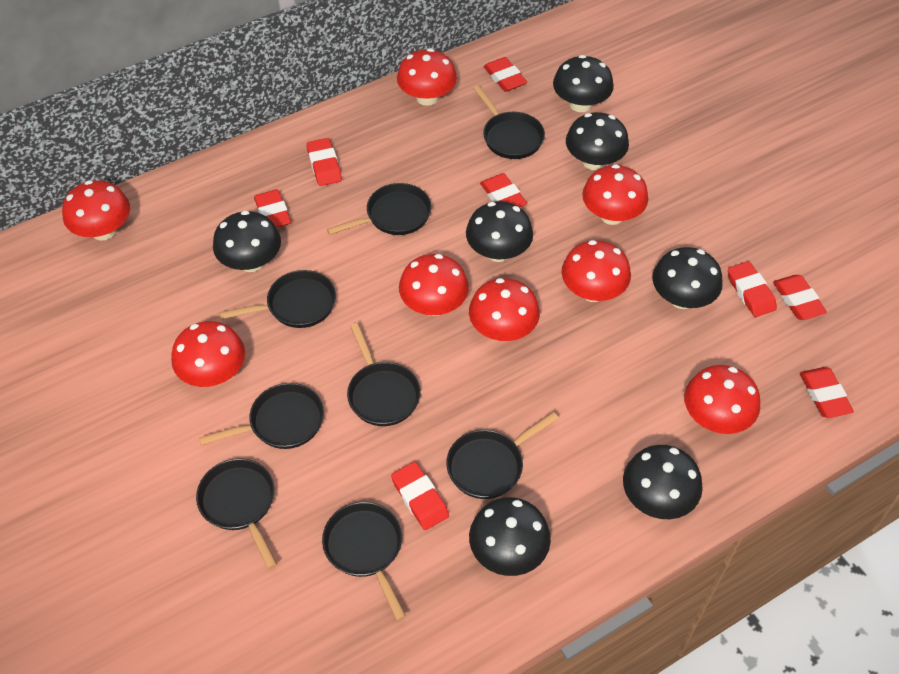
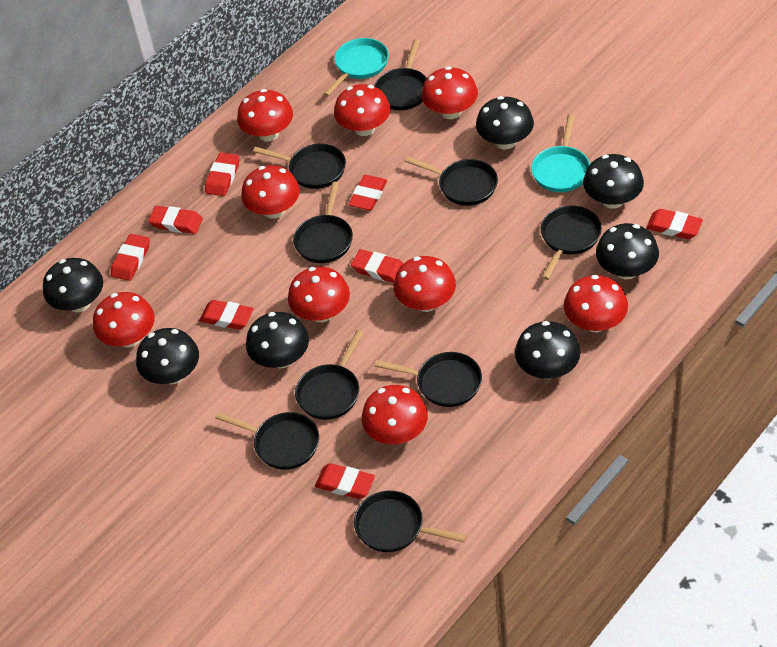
black pan: 8 -> 9
red mushroom: 8 -> 9
turquoise pan: 0 -> 2

